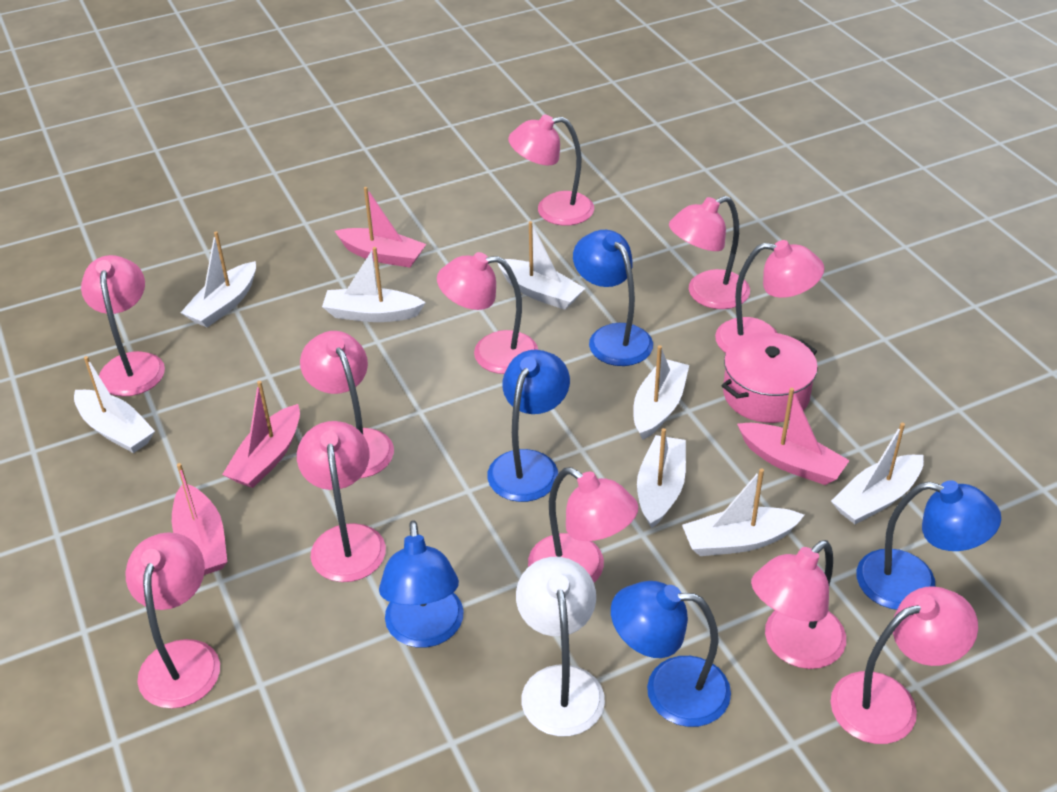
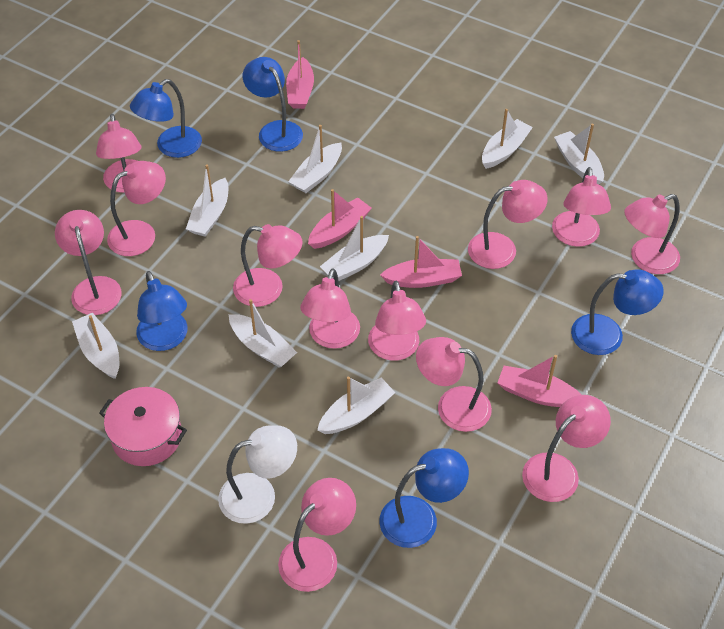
pink lamp: 11 -> 12

